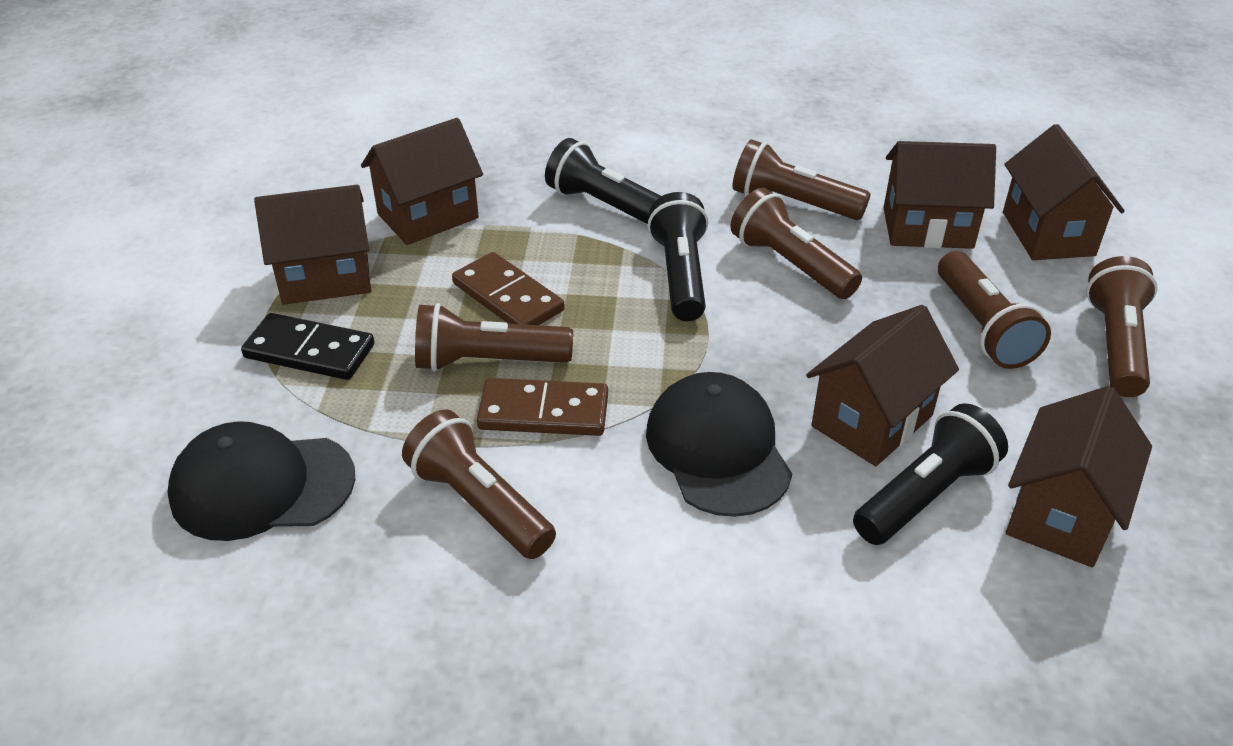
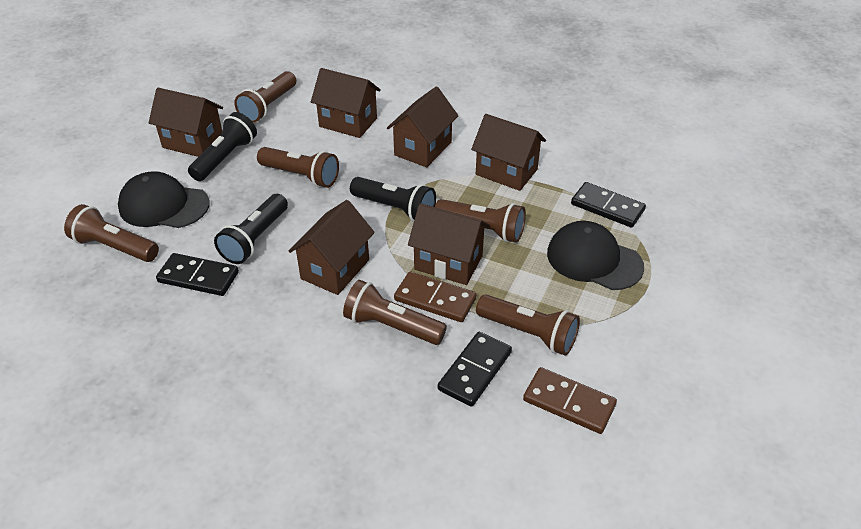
black domino: 1 -> 3

